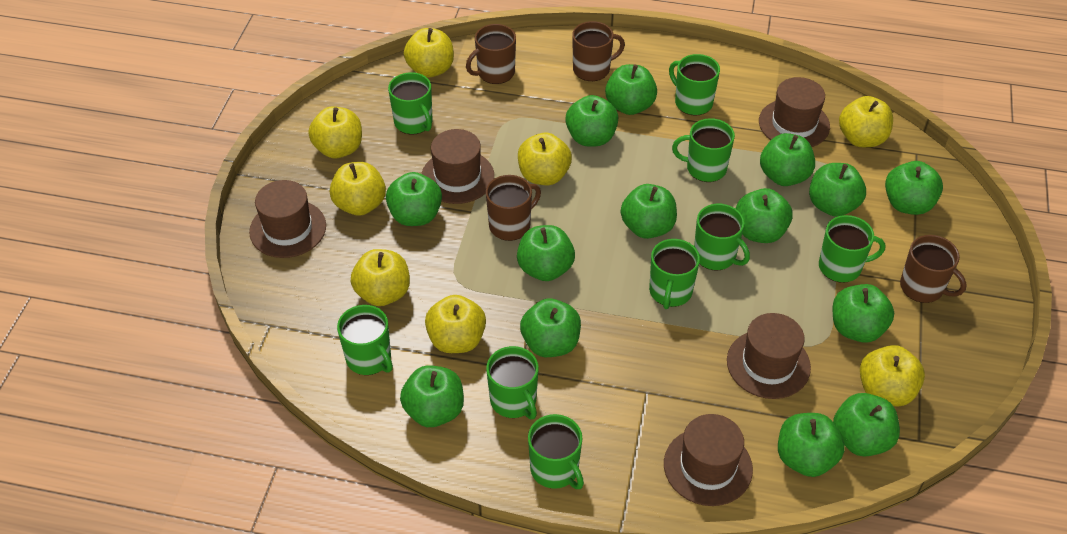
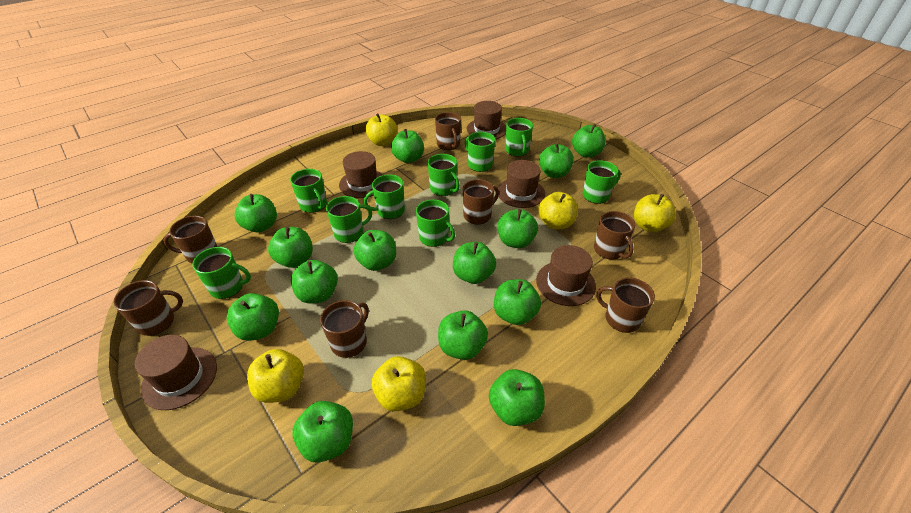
brown mug: 4 -> 7
yellow apple: 8 -> 5

